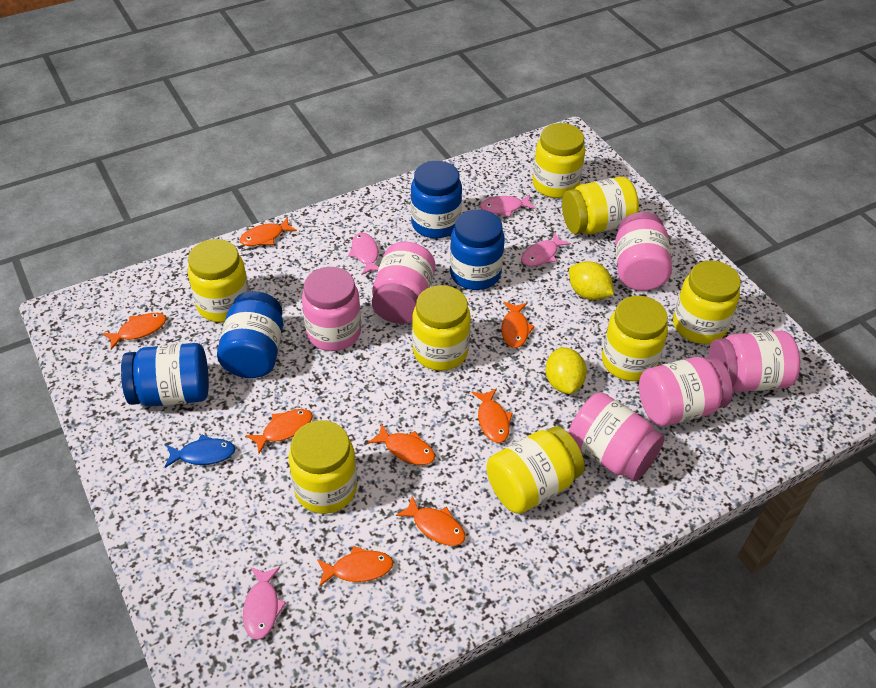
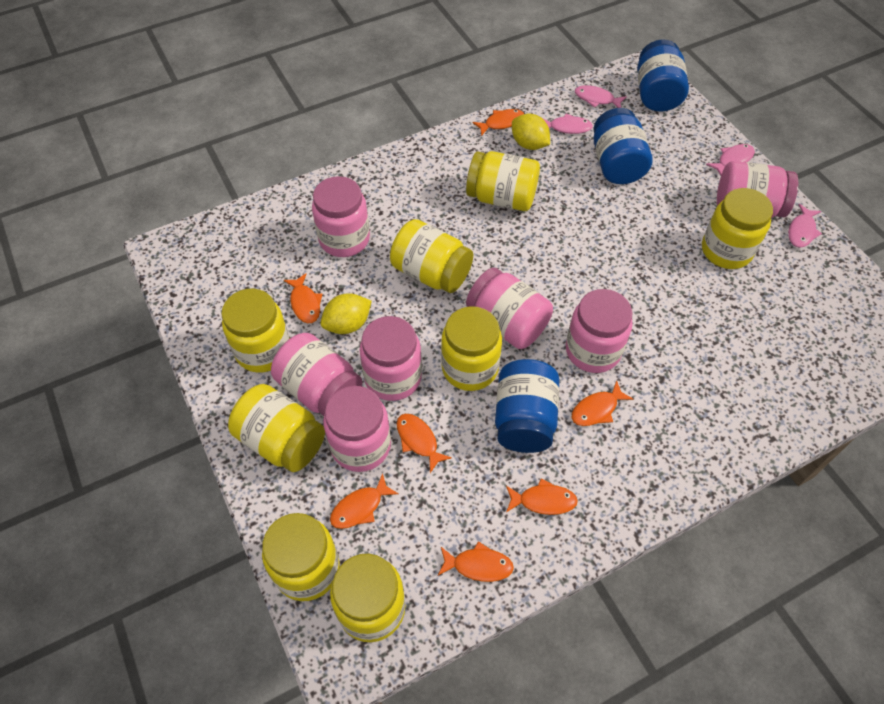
blue fish: 1 -> 0
blue jar: 4 -> 3
orange fish: 8 -> 7
pink jar: 6 -> 7

